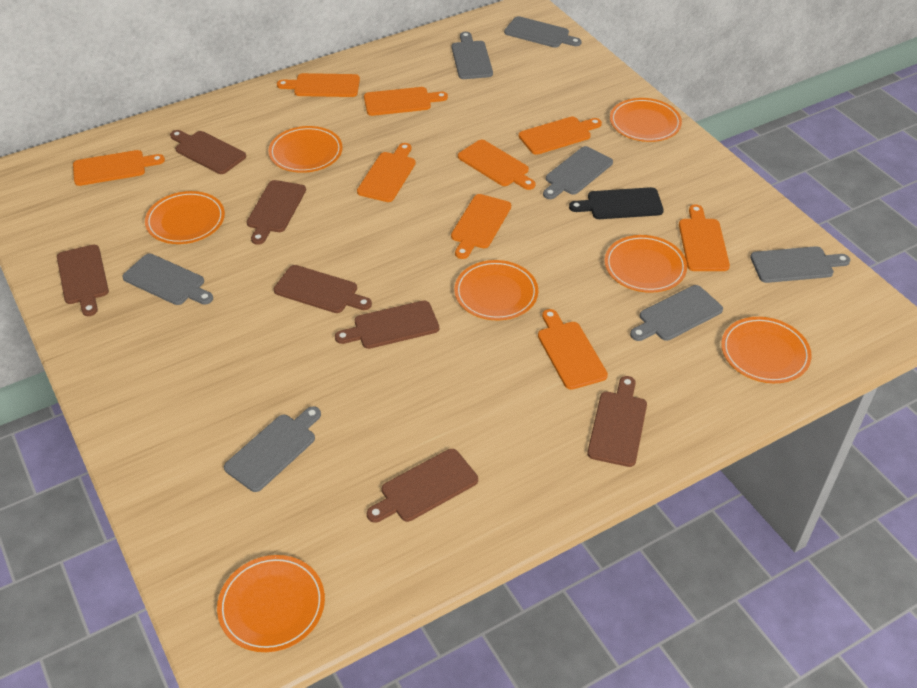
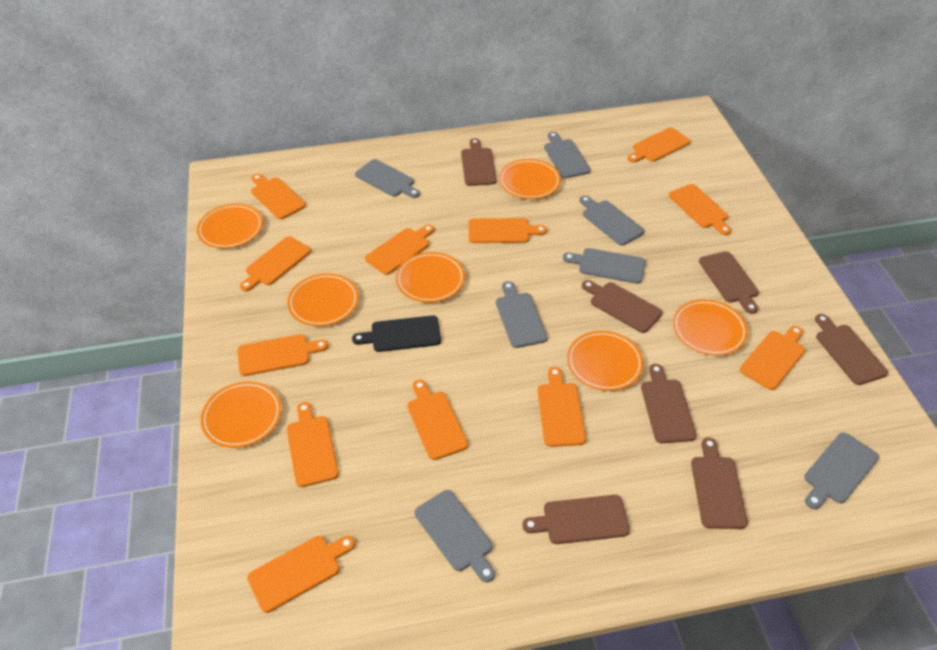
orange cutting board: 9 -> 12

